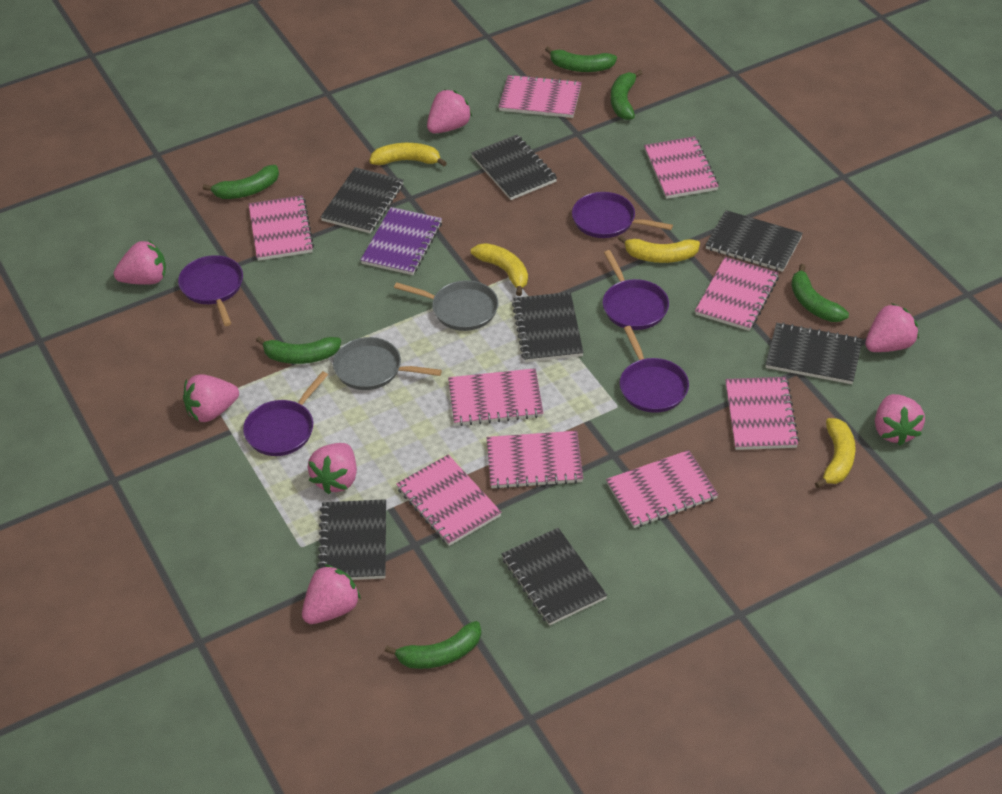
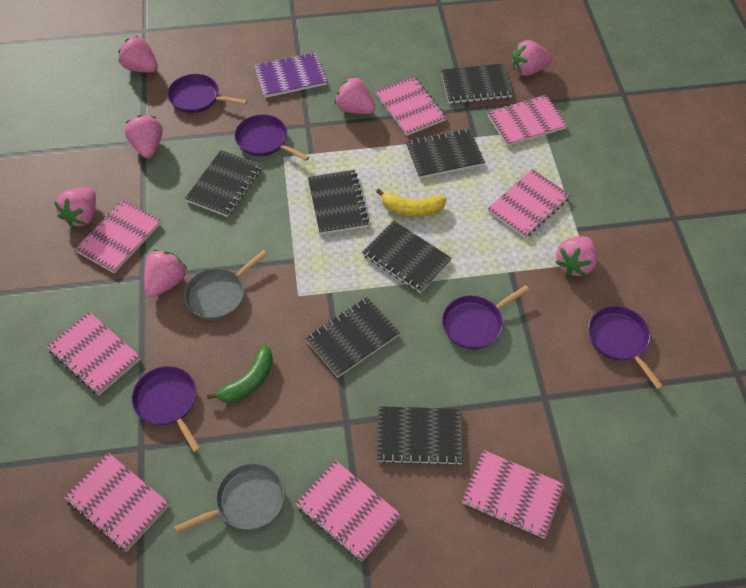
green banana: 6 -> 1
pink notebook: 9 -> 8
yellow banana: 4 -> 1

